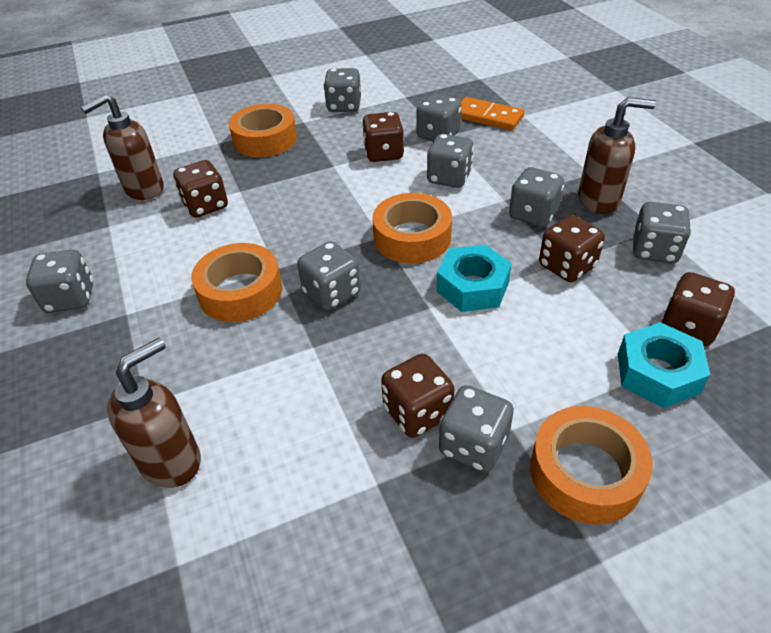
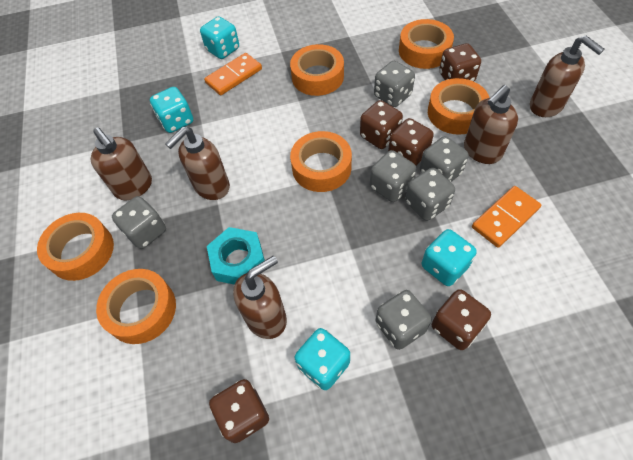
brown soap dispenser: 3 -> 5
grey dice: 8 -> 6
orange domino: 1 -> 2
orange tape: 4 -> 6
turquoise dice: 0 -> 4
turquoise nut: 2 -> 1

